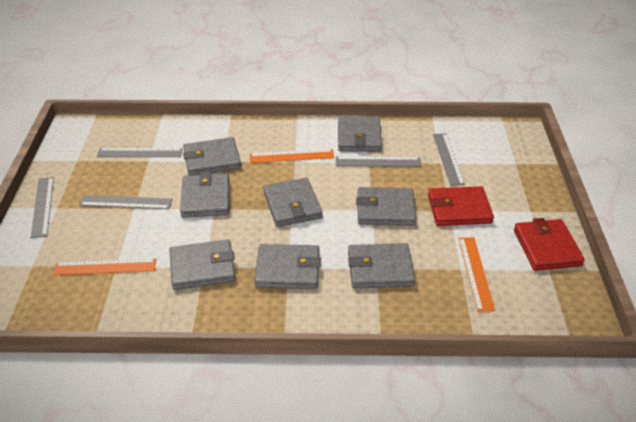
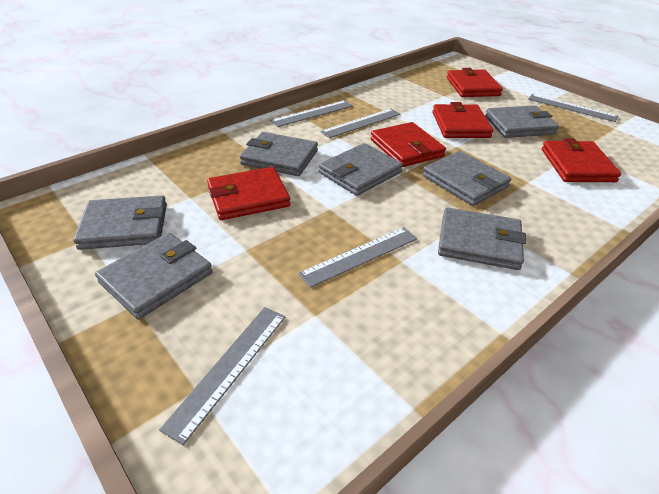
grey wallet: 8 -> 7
orange ruler: 3 -> 0
red wallet: 2 -> 5

